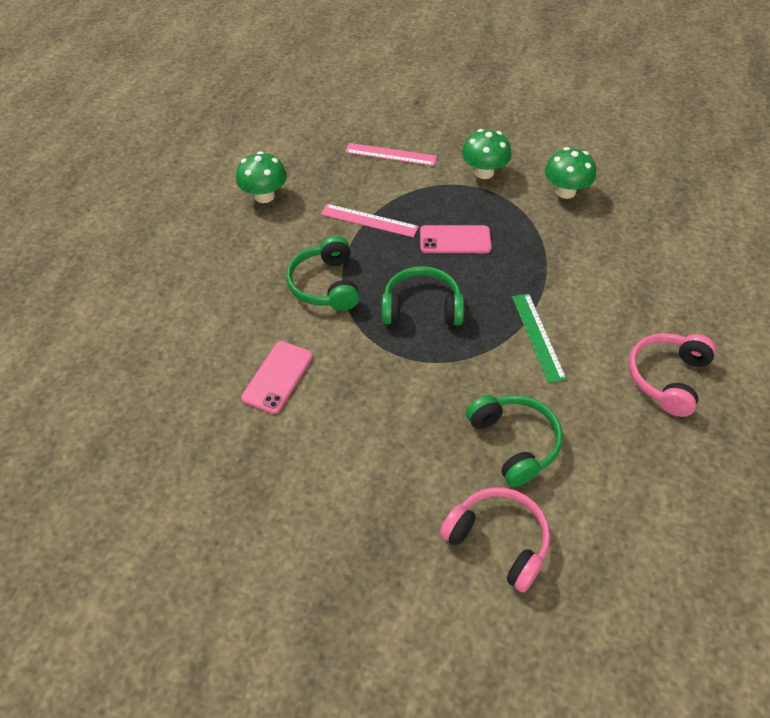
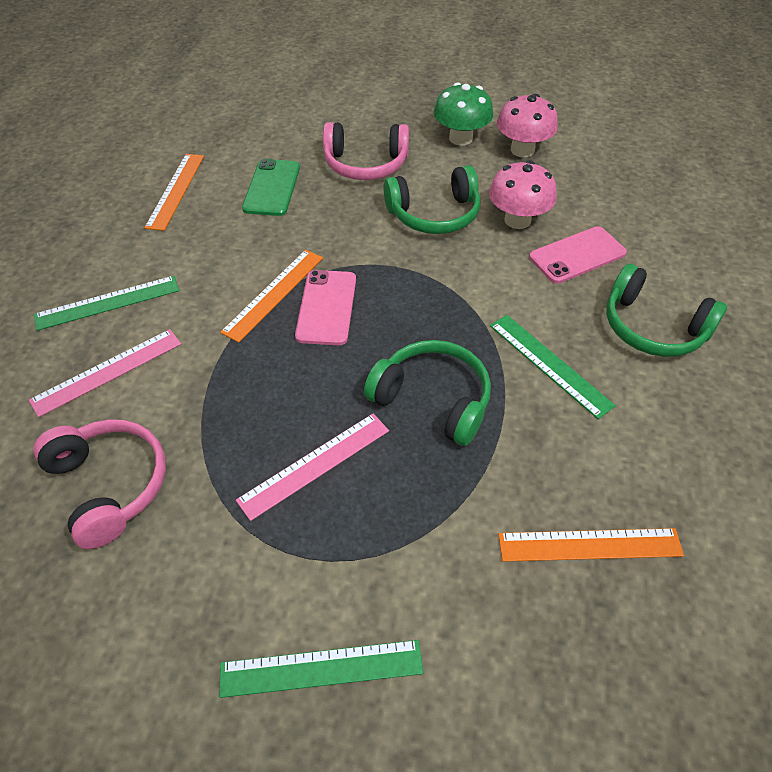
green mushroom: 3 -> 1
green phone: 0 -> 1
green ruler: 1 -> 3
orange ruler: 0 -> 3
pink mushroom: 0 -> 2

